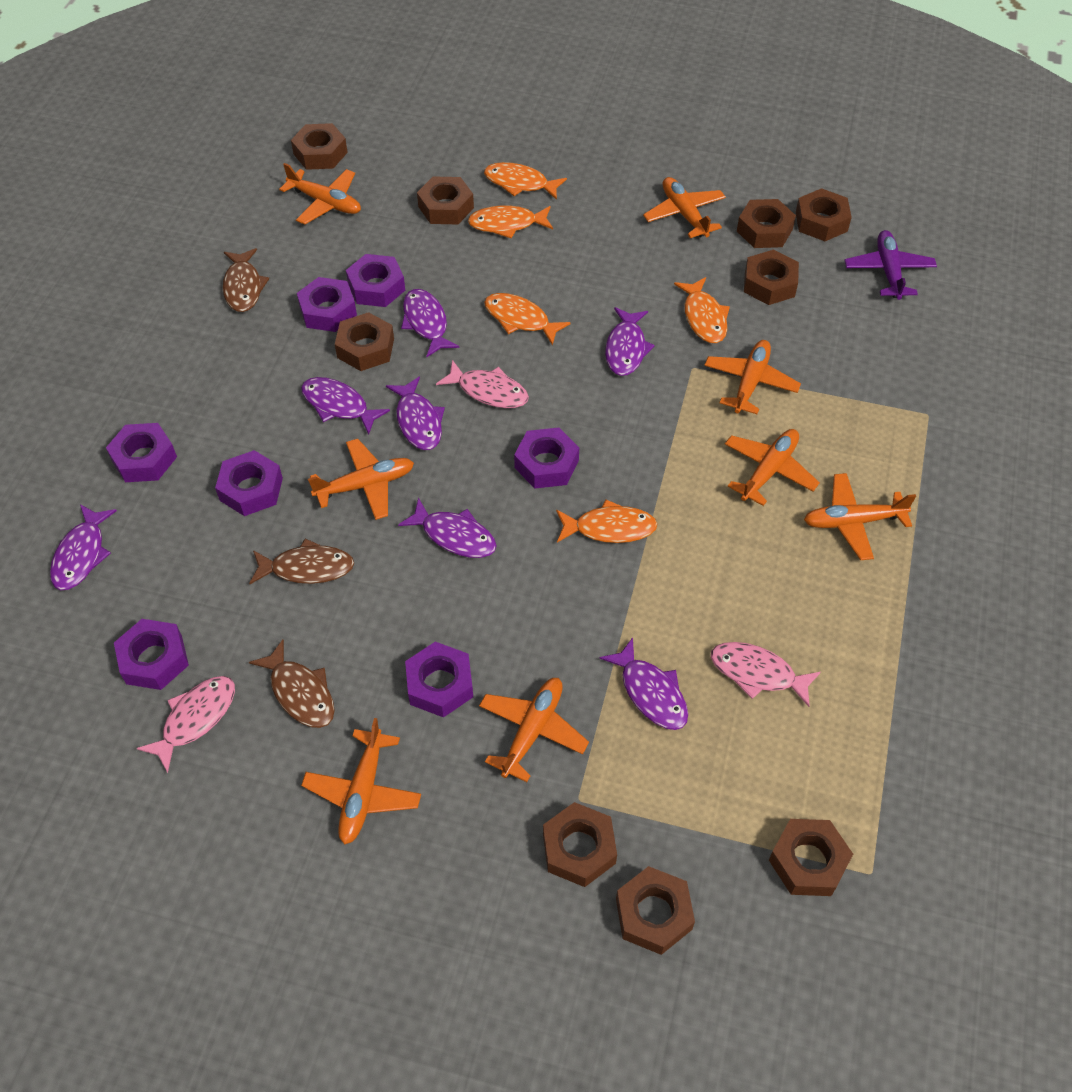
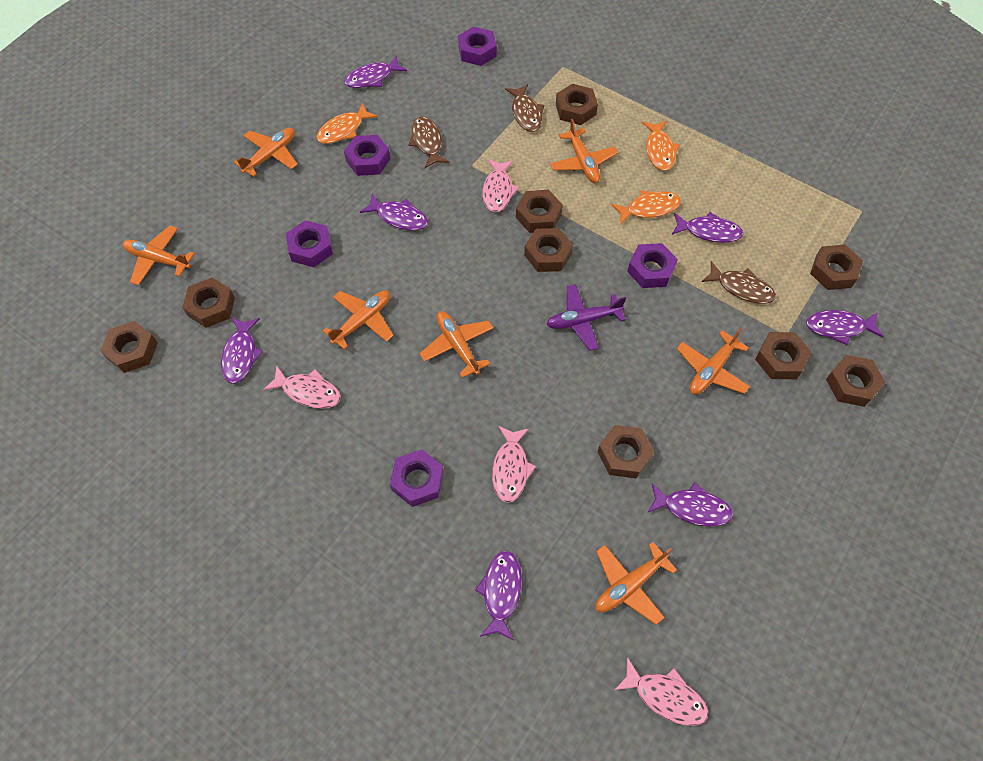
orange fish: 5 -> 3
orange plane: 8 -> 7
pink fish: 3 -> 4
purple nut: 7 -> 5

